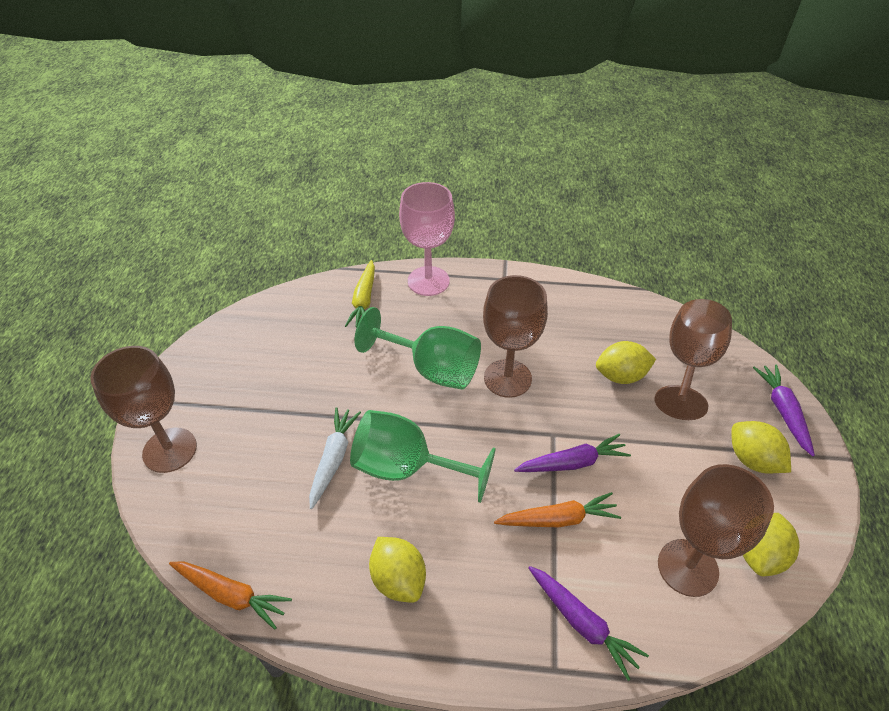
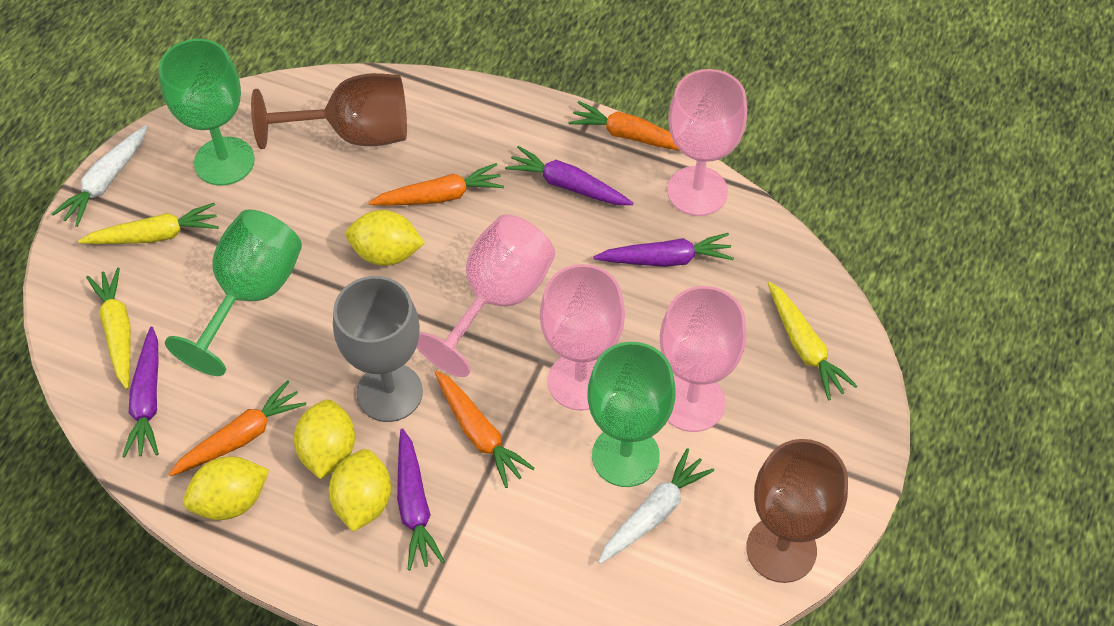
brown goblet: 4 -> 2
green goblet: 2 -> 3
grey goblet: 0 -> 1
orange carrot: 2 -> 4
pink goblet: 1 -> 4
purple carrot: 3 -> 4
white carrot: 1 -> 2
yellow carrot: 1 -> 3

